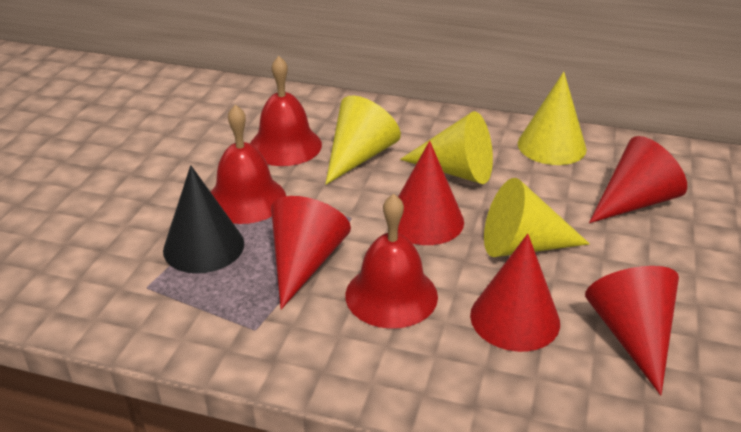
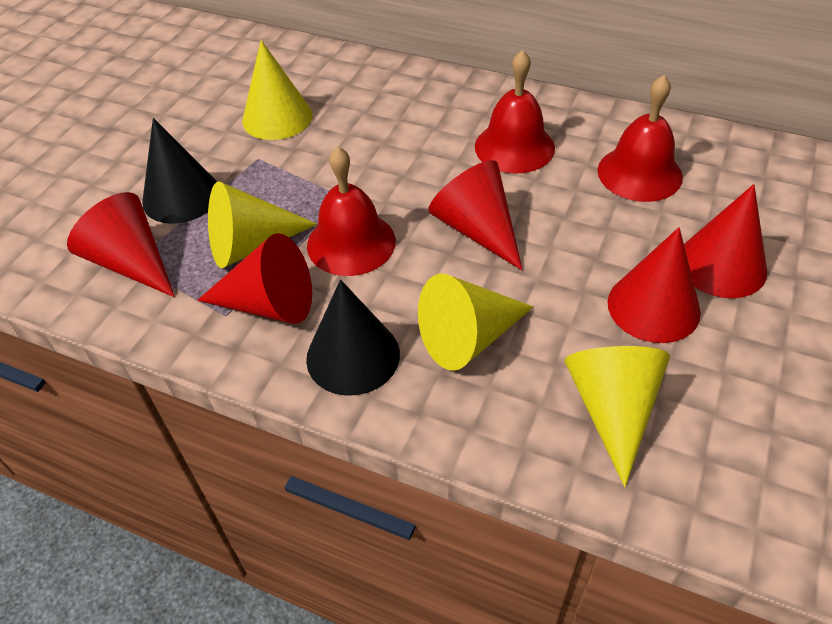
black cone: 1 -> 2

